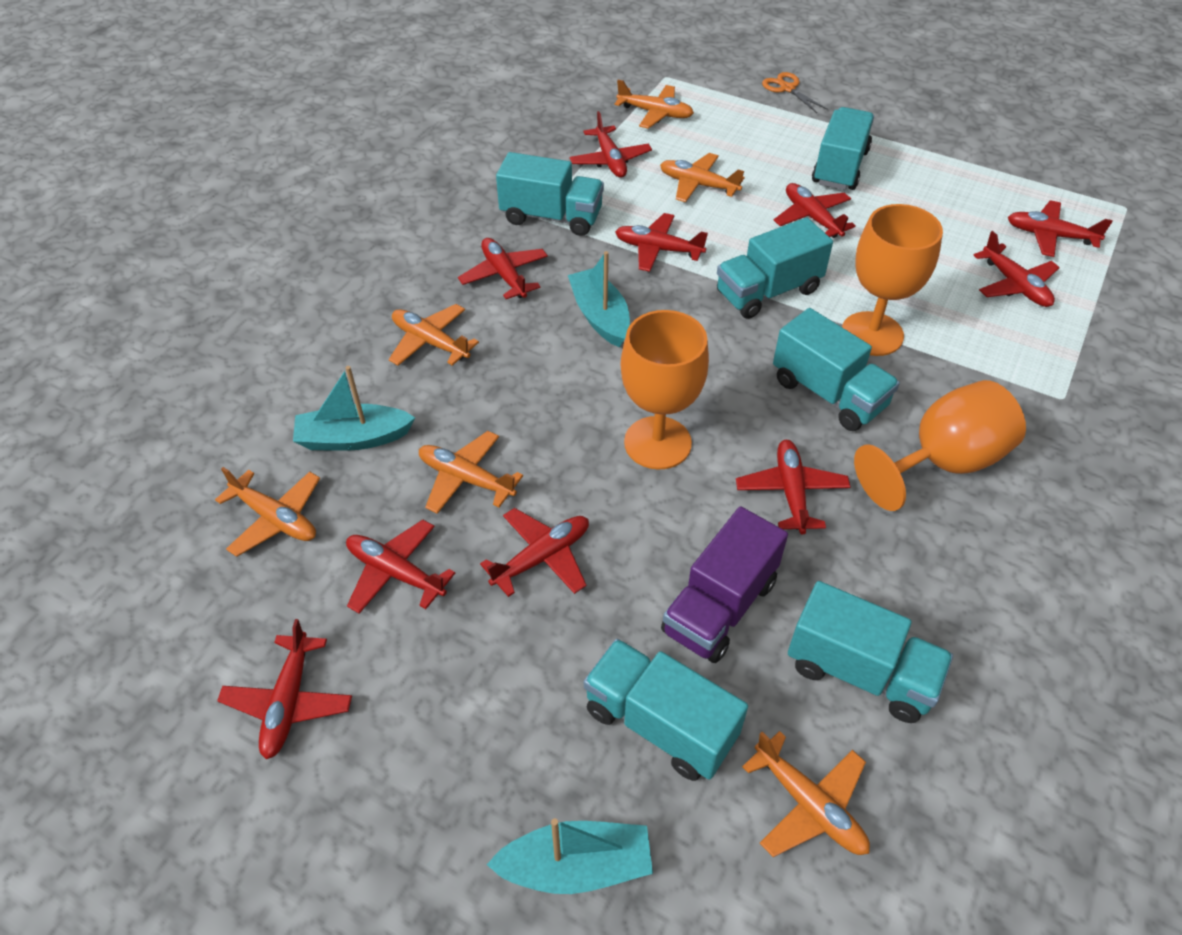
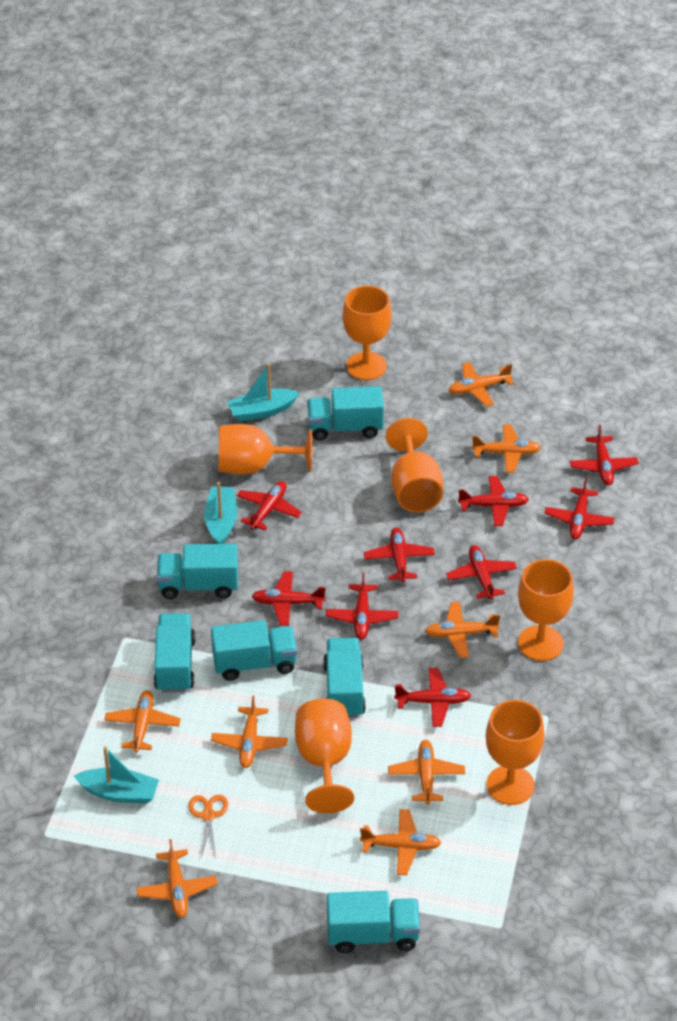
orange goblet: 3 -> 6
orange plane: 6 -> 8
purple truck: 1 -> 0
red plane: 10 -> 9

